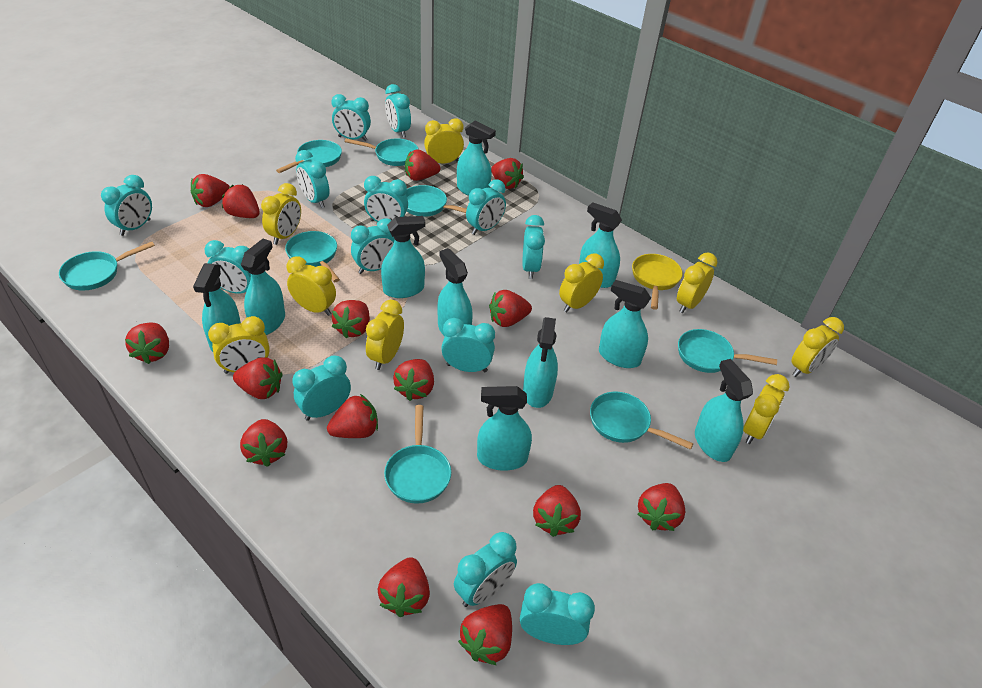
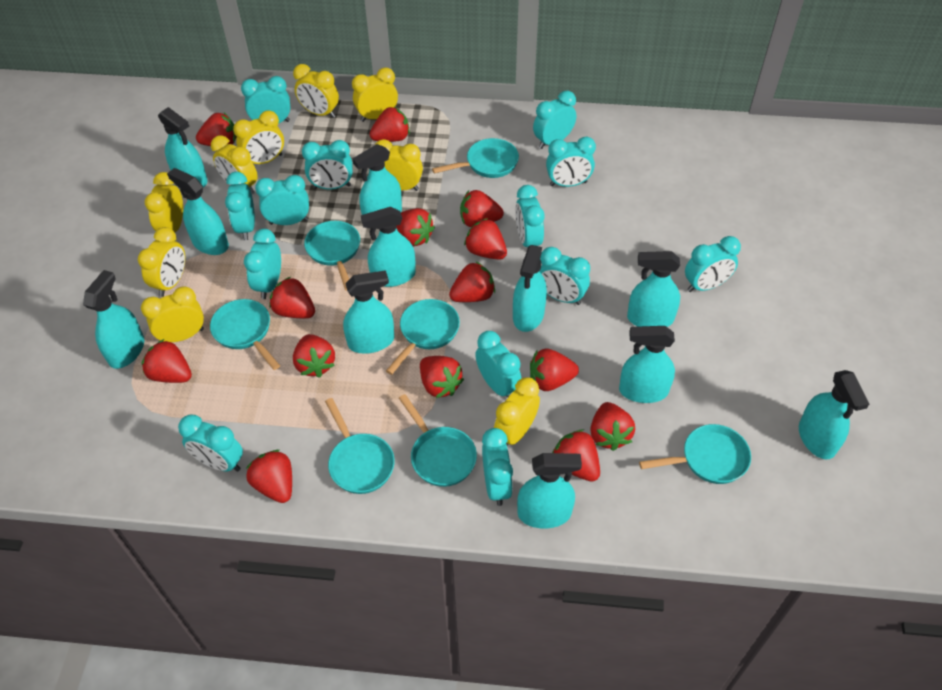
red strawberry: 15 -> 14
turquoise pan: 8 -> 7
turquoise spray bottle: 10 -> 11
yellow pan: 1 -> 0

